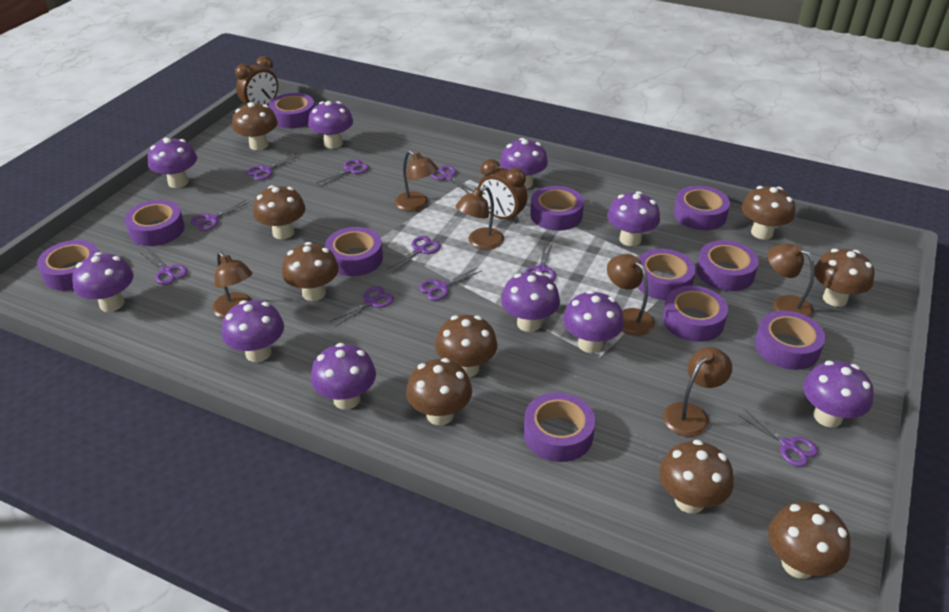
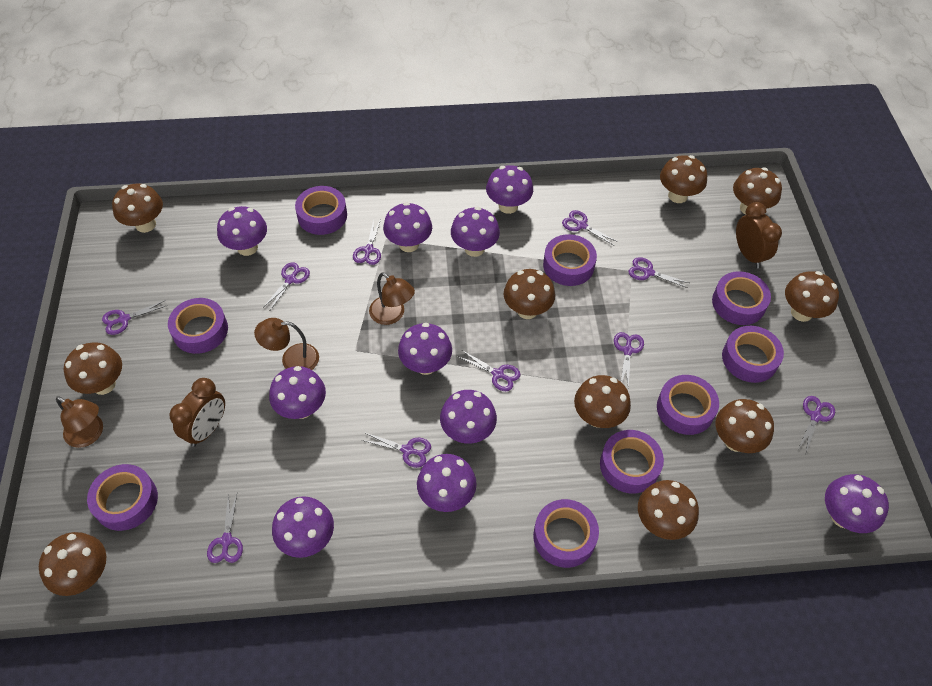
brown lamp: 6 -> 3
brown mushroom: 9 -> 10
purple tape: 11 -> 9

